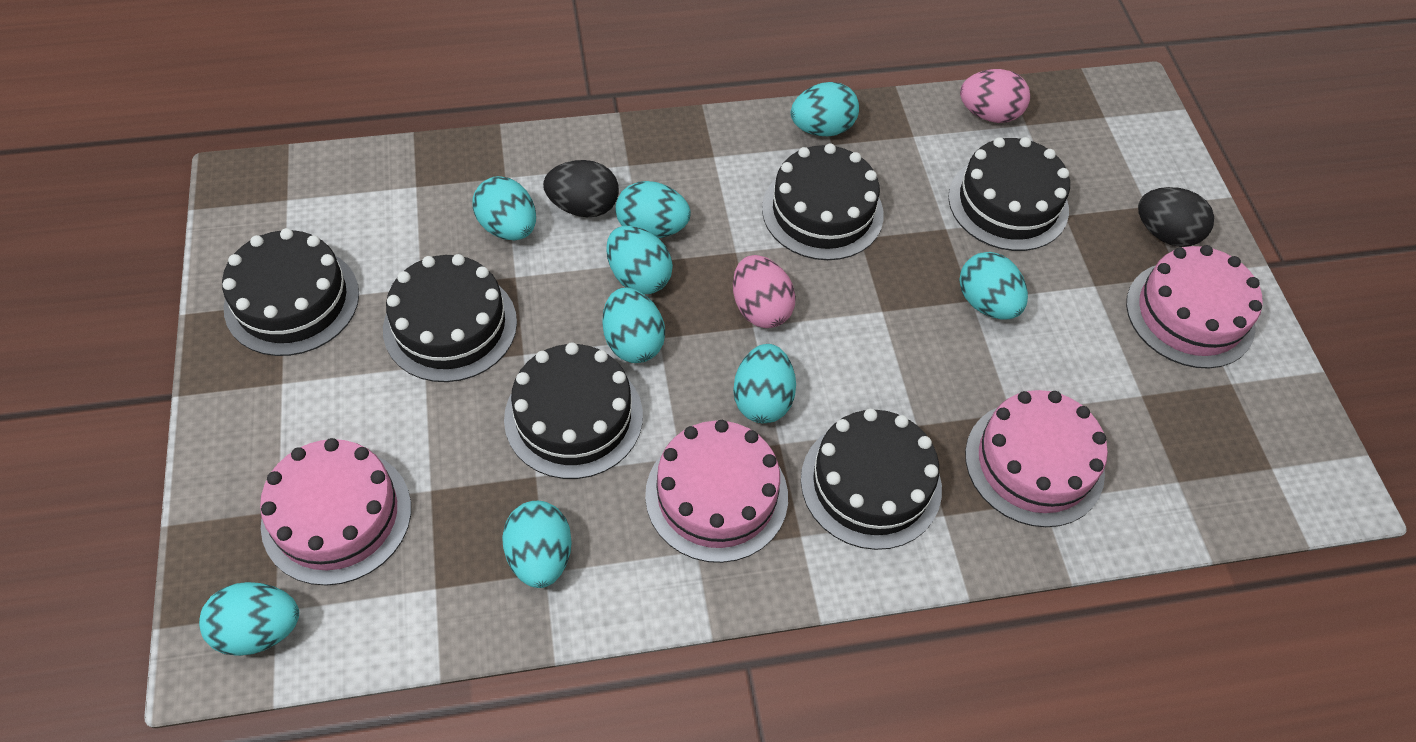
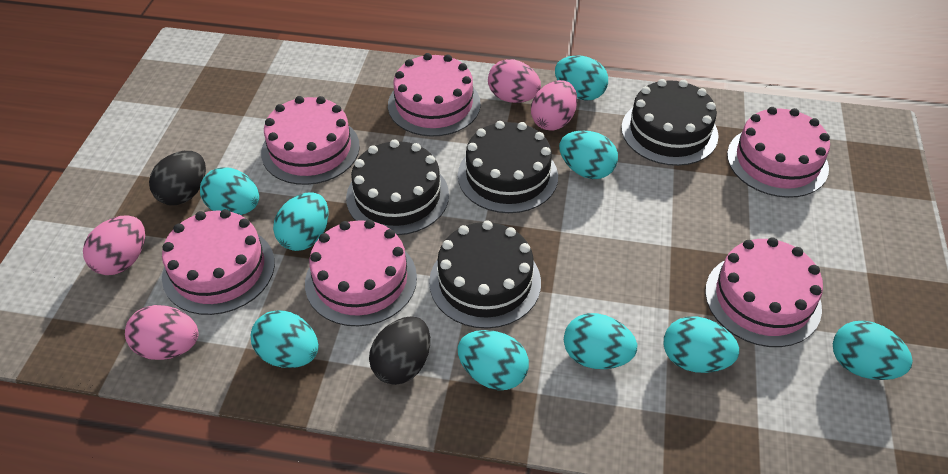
black cake: 6 -> 4
pink cake: 4 -> 6
pink egg: 2 -> 4

